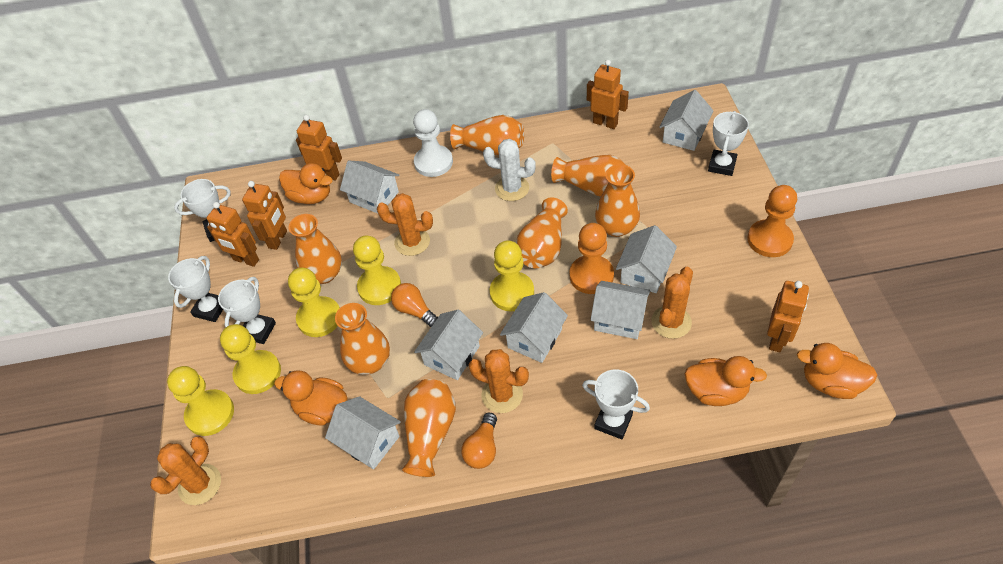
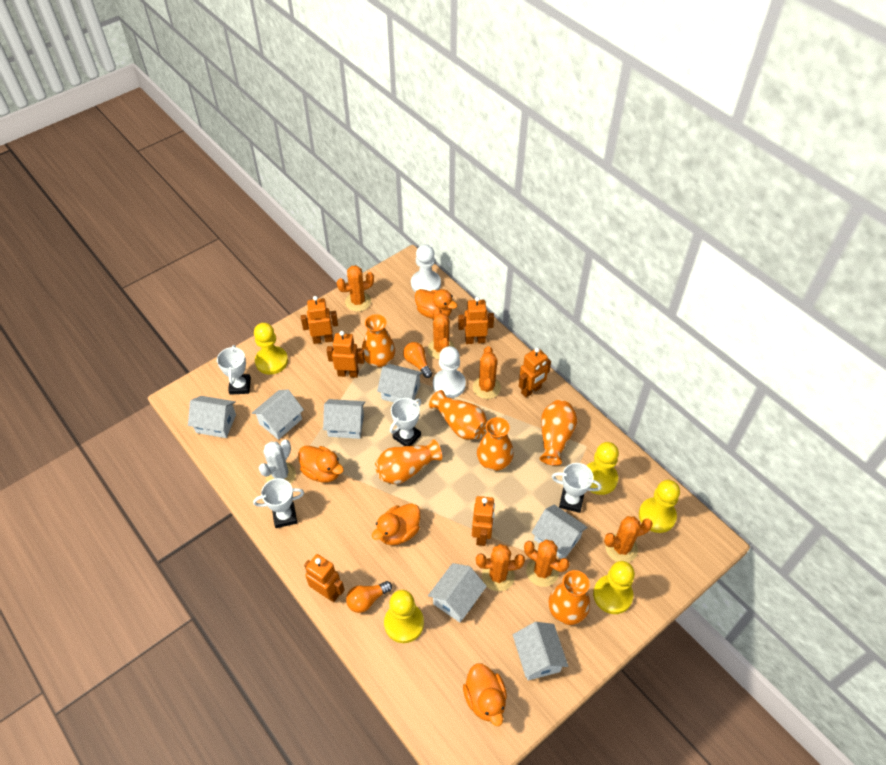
orange cactus: 4 -> 6
orange pawn: 2 -> 0
orange robot: 5 -> 6
orange vase: 7 -> 6
white pawn: 1 -> 2
white trophy: 5 -> 4

